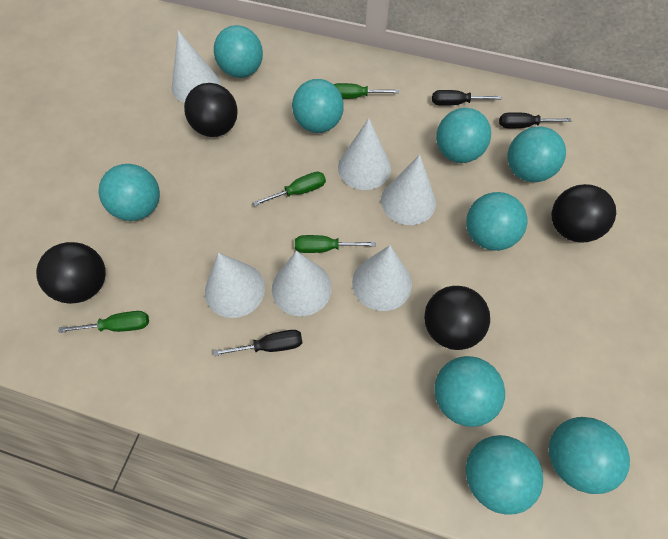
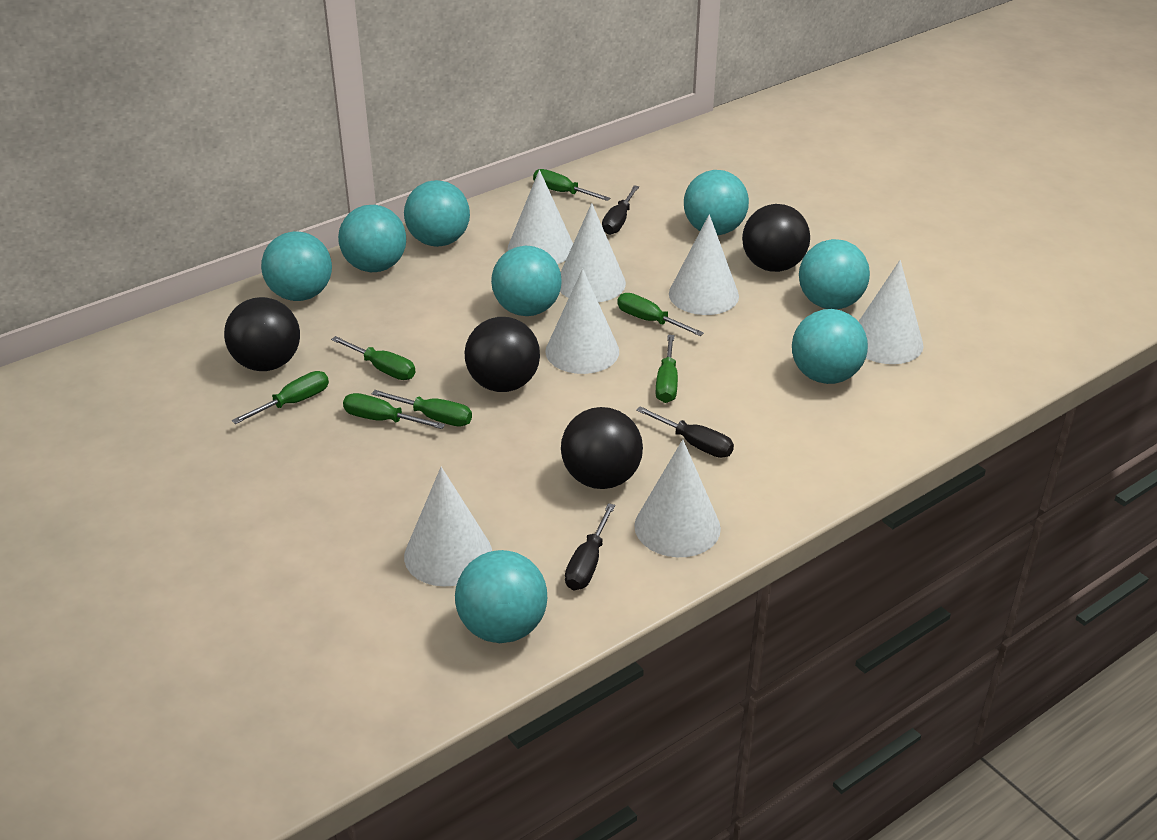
green screwdriver: 4 -> 7
turquoise ball: 9 -> 8
white cone: 6 -> 7

